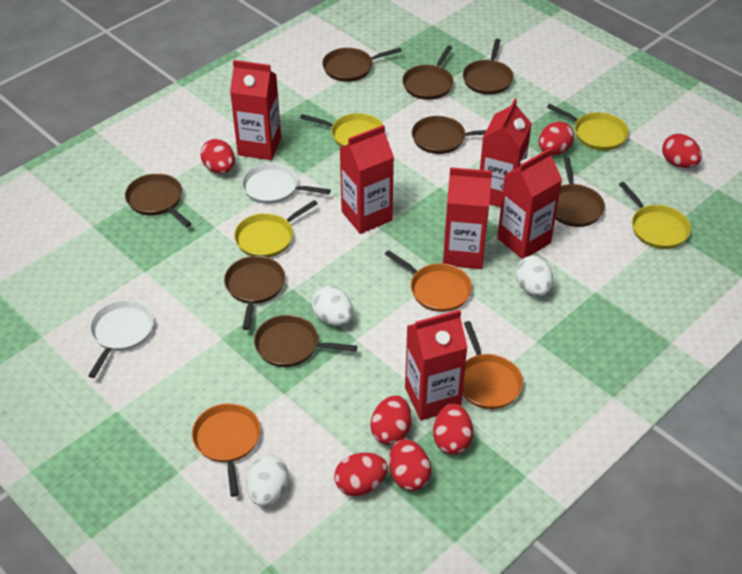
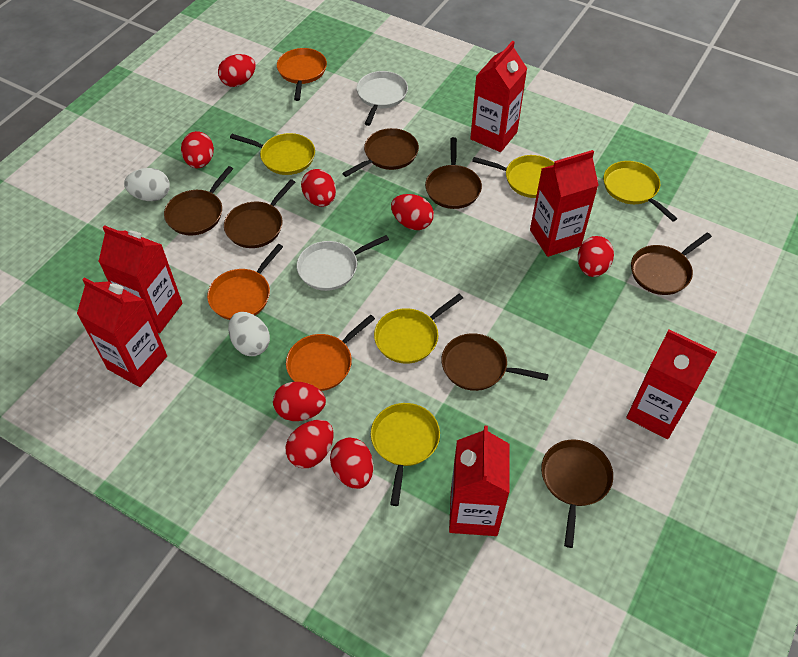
brown pan: 8 -> 7
red egg: 7 -> 8
white egg: 3 -> 2
yellow pan: 4 -> 5

